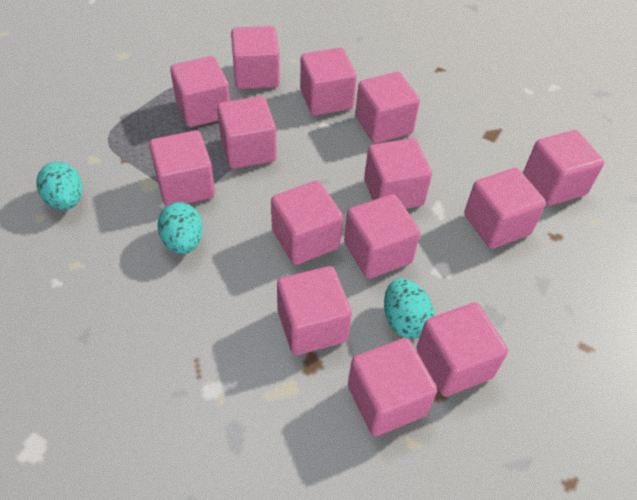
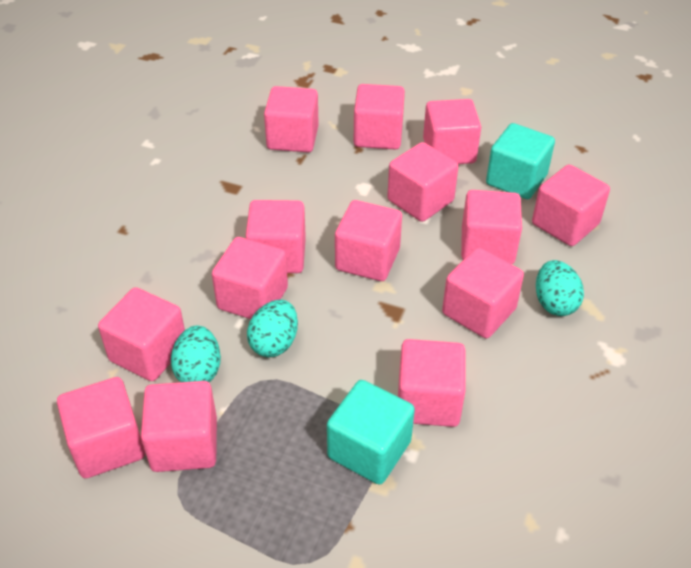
turquoise cube: 0 -> 2

